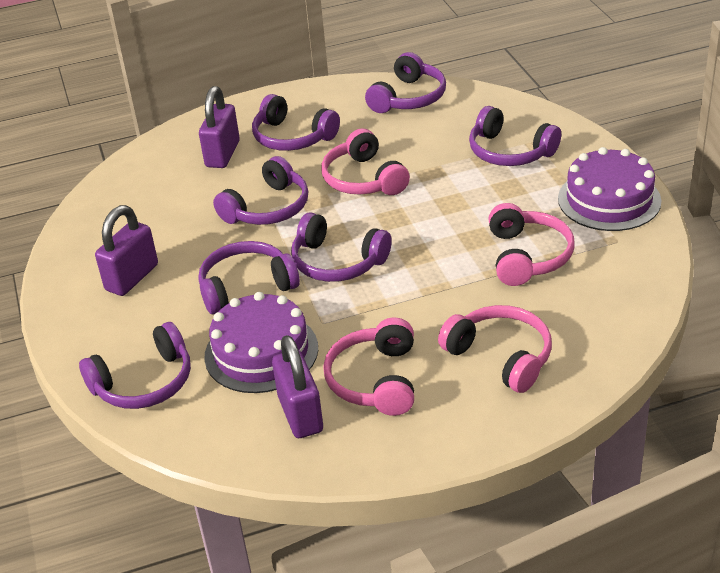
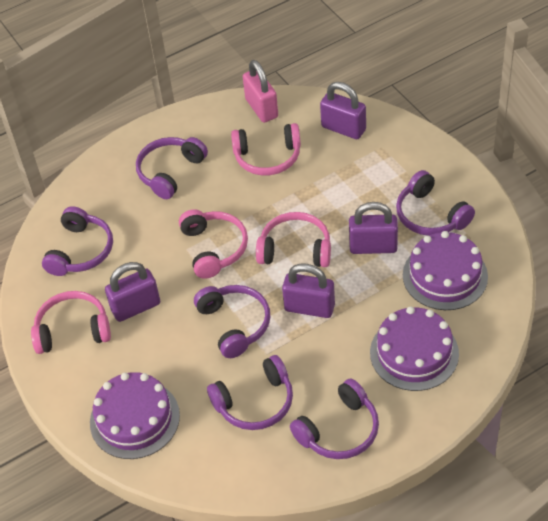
pink padlock: 0 -> 1
purple cake: 2 -> 3
purple headphones: 7 -> 6
purple padlock: 3 -> 4

